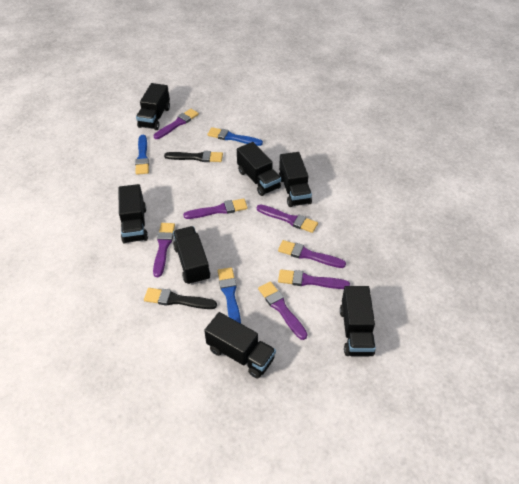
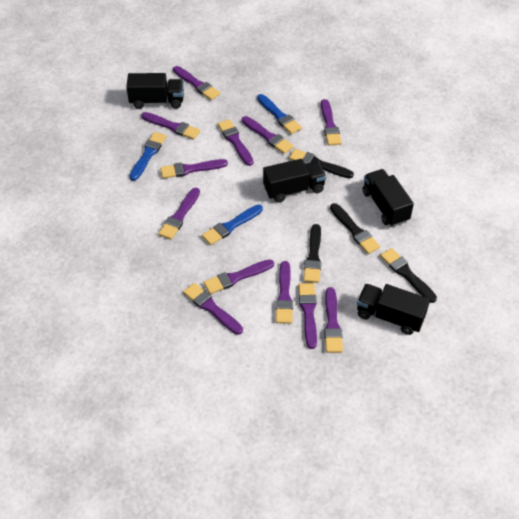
black brush: 2 -> 4
black truck: 7 -> 4
purple brush: 7 -> 12

